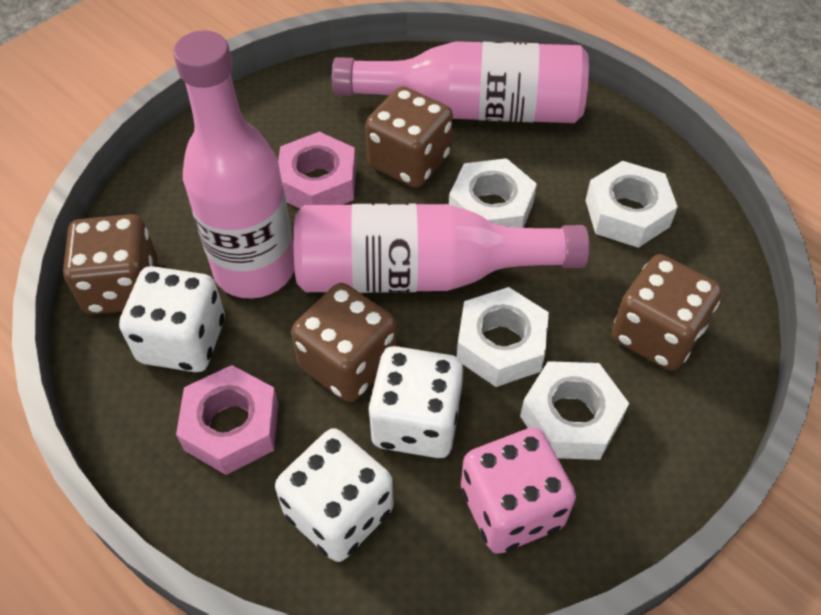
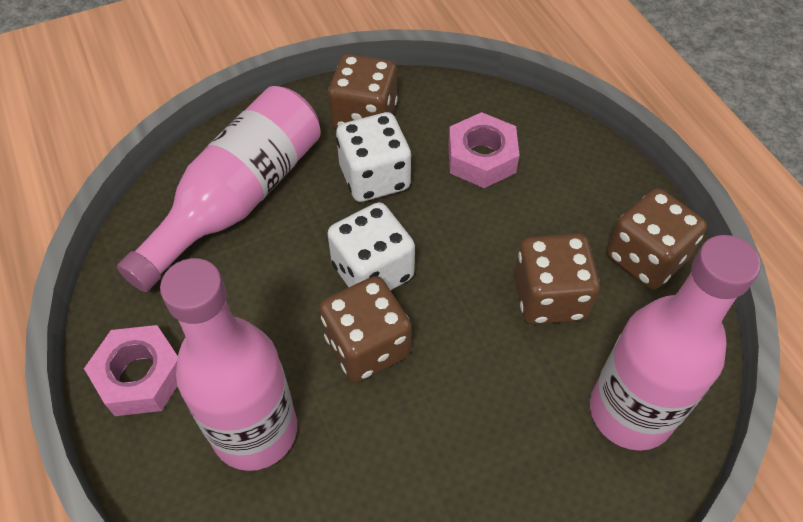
pink dice: 1 -> 0
white dice: 3 -> 2
white nut: 4 -> 0

